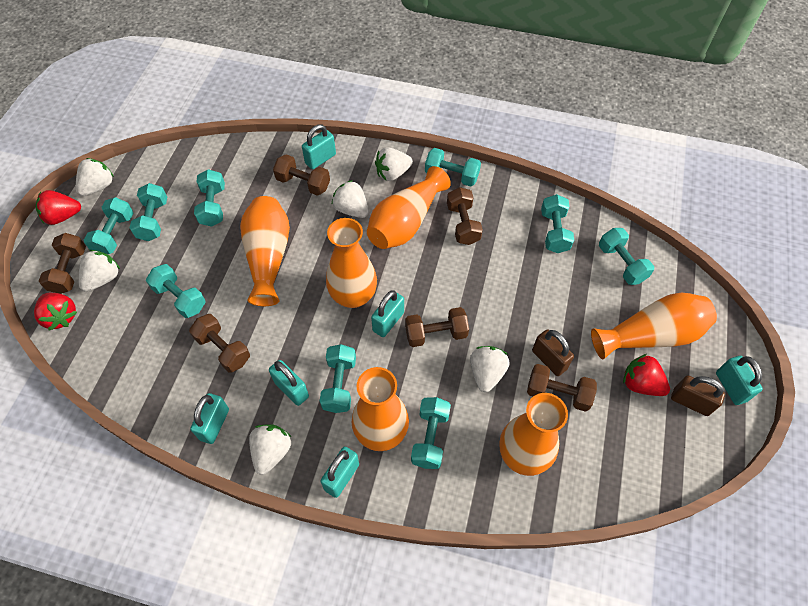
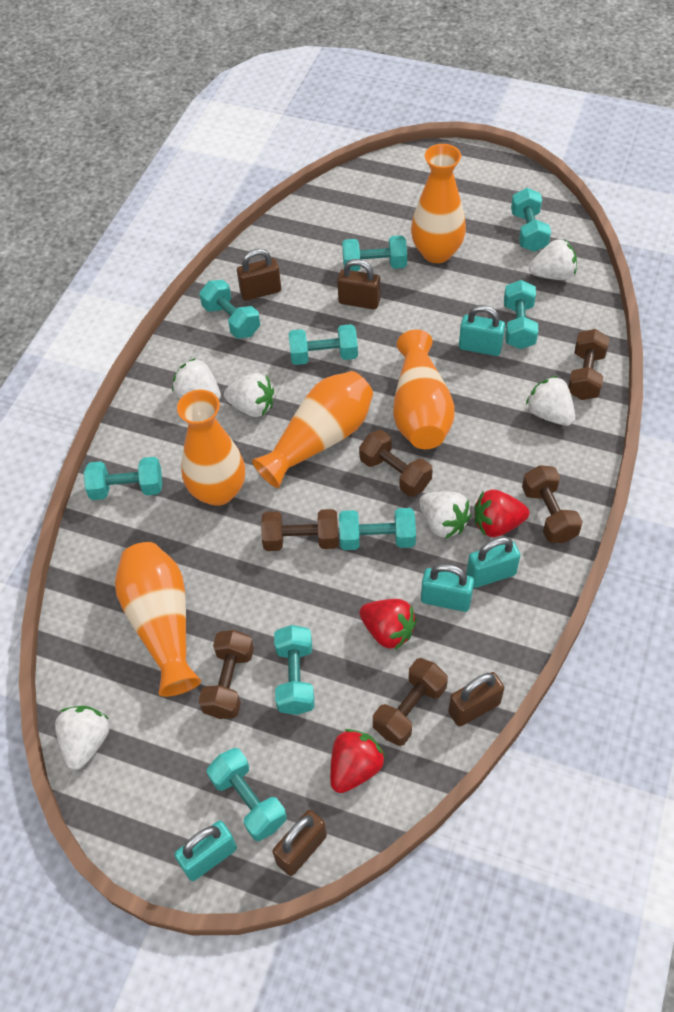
brown padlock: 2 -> 4
orange vase: 6 -> 5
turquoise padlock: 6 -> 4

